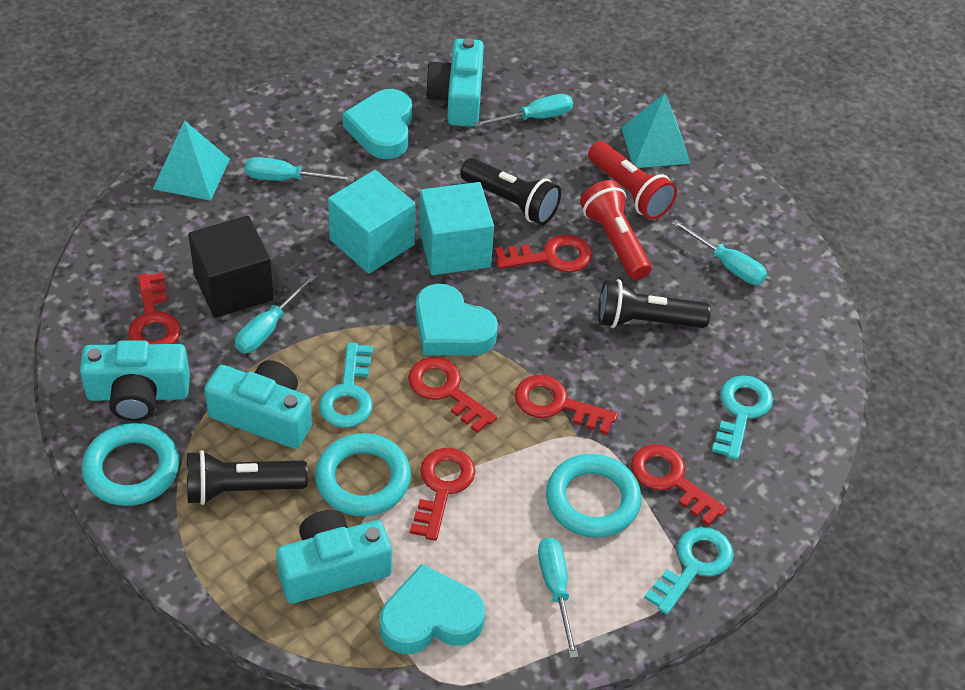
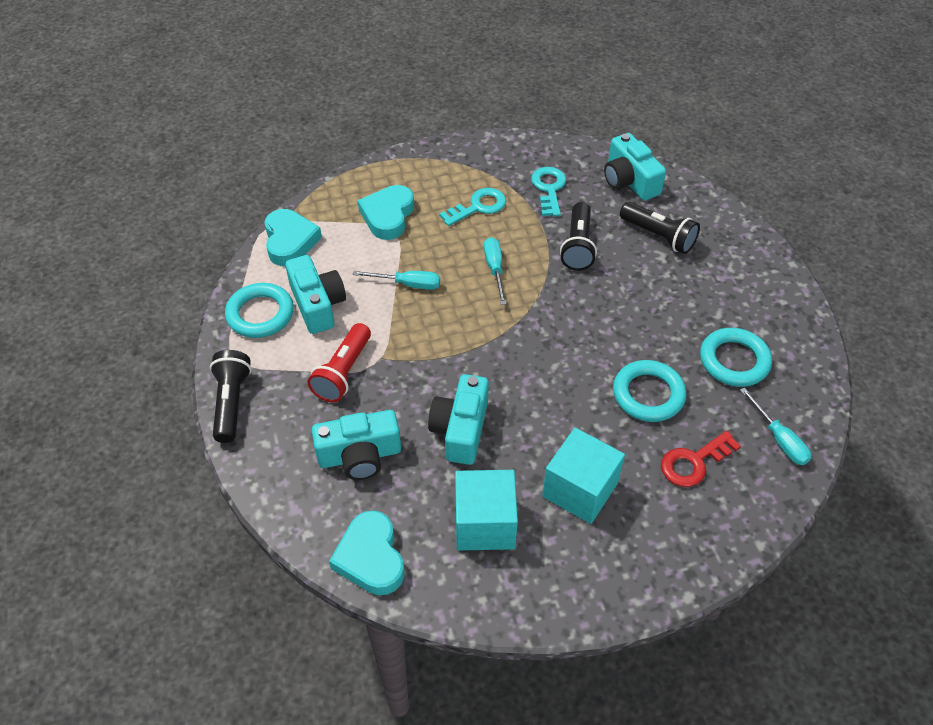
black cube: 1 -> 0
red flashlight: 2 -> 1
red key: 6 -> 1
turquoise key: 3 -> 2
turquoise pyramid: 2 -> 0
turquoise screwdriver: 5 -> 3

